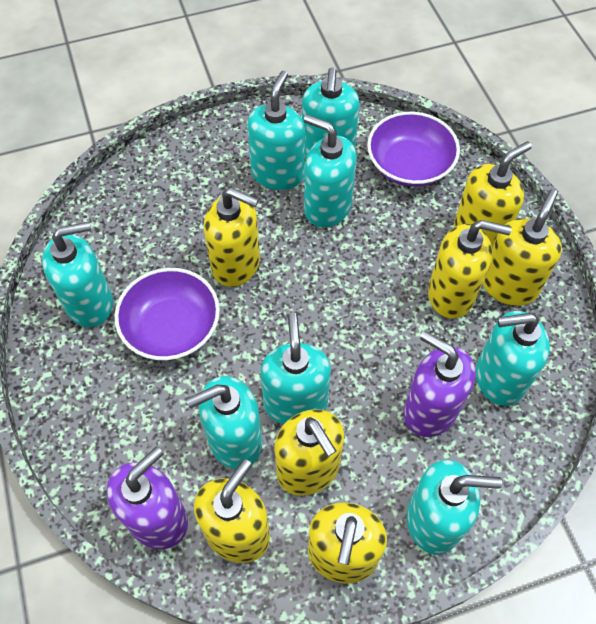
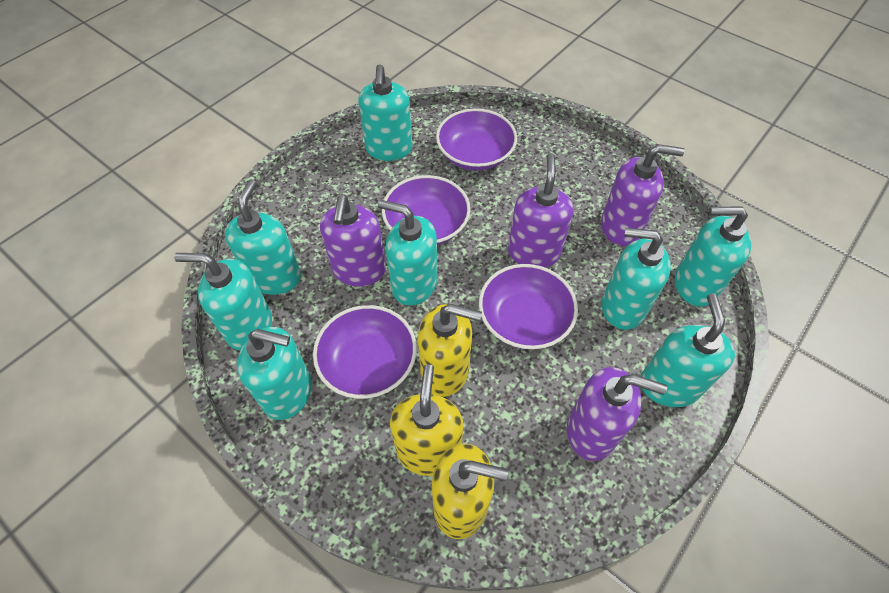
purple bowl: 2 -> 4
purple soap dispenser: 2 -> 4
yellow soap dispenser: 7 -> 3

